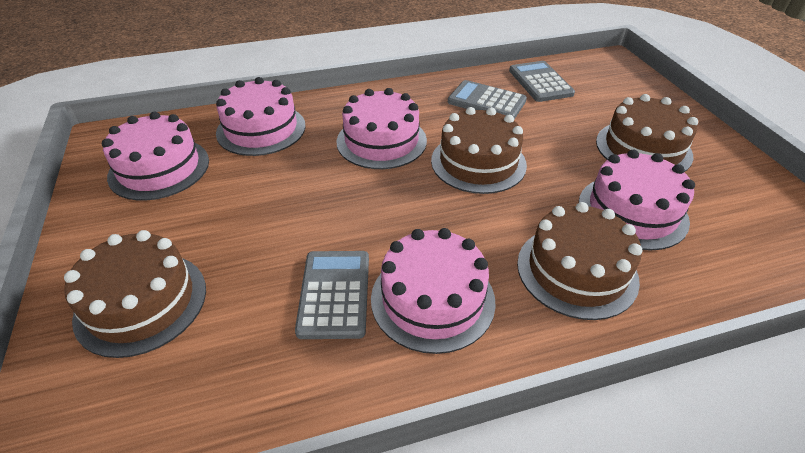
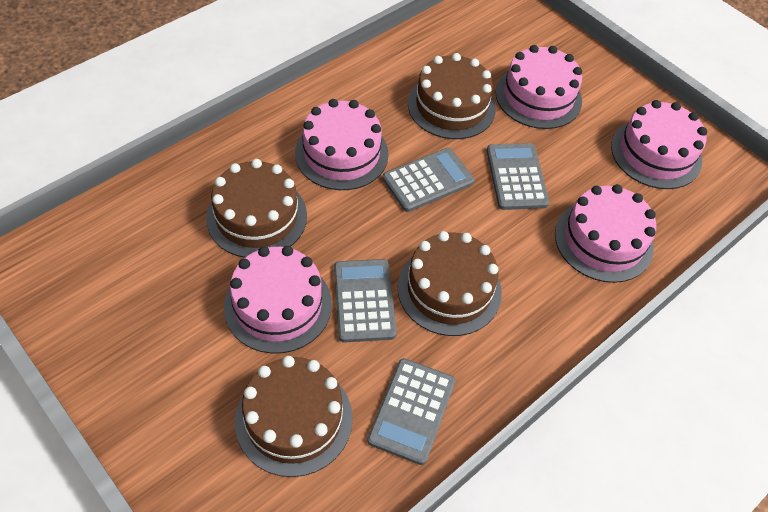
grey calculator: 3 -> 4

